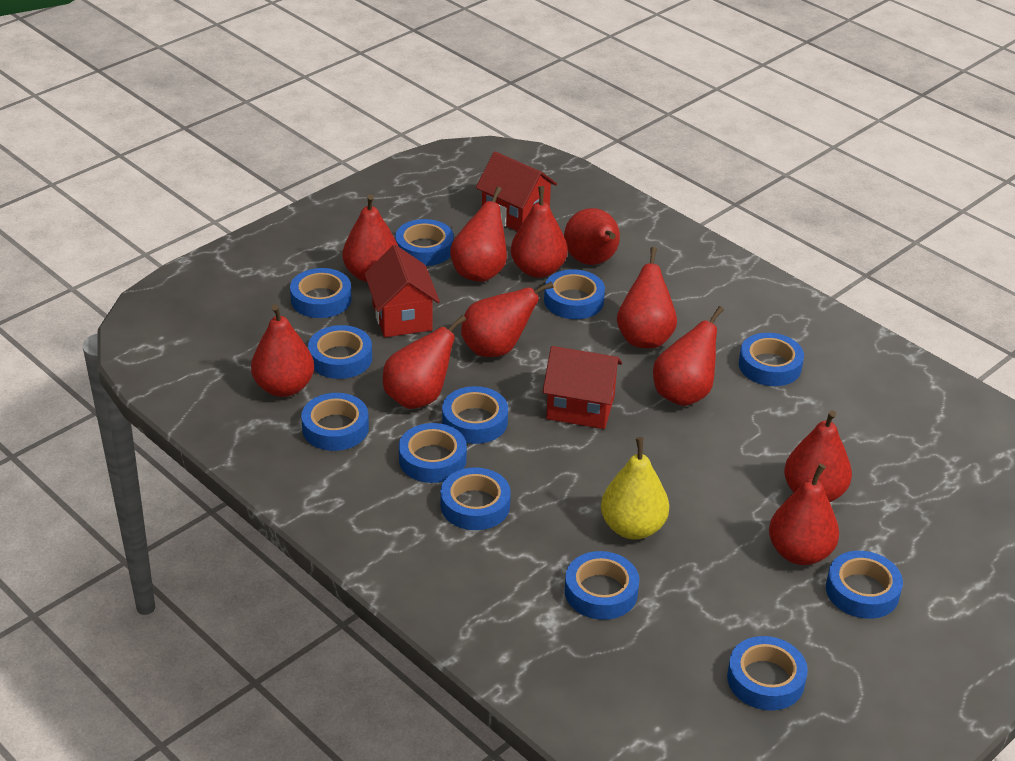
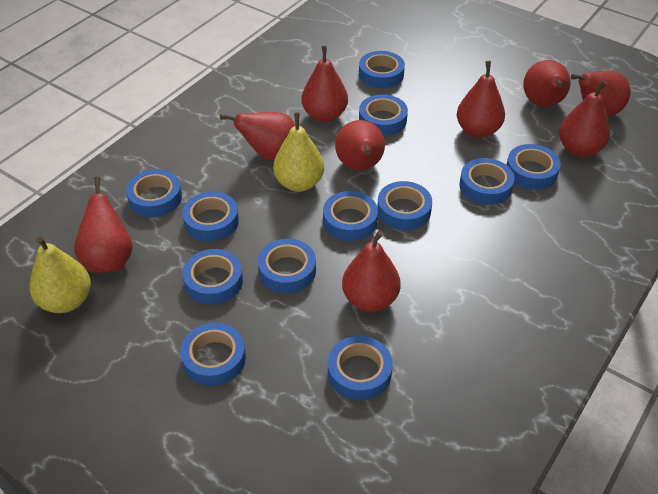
red house: 3 -> 0
red pear: 11 -> 9
yellow pear: 1 -> 2

